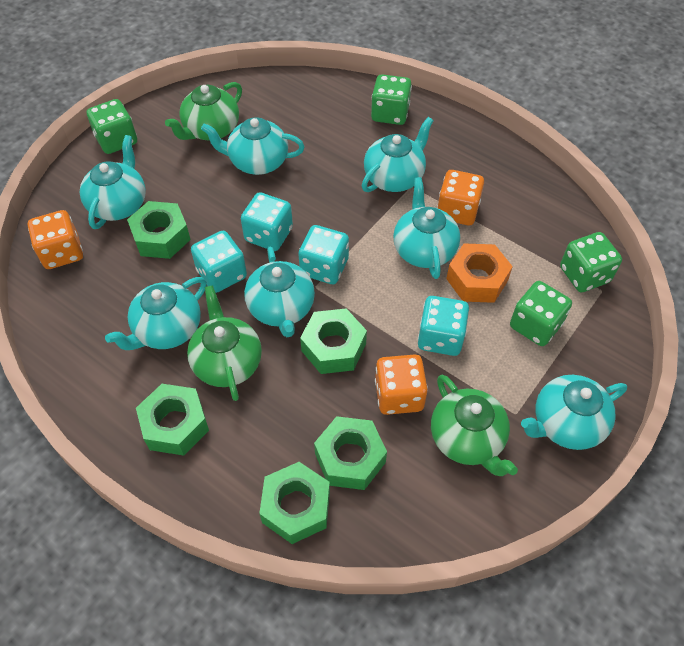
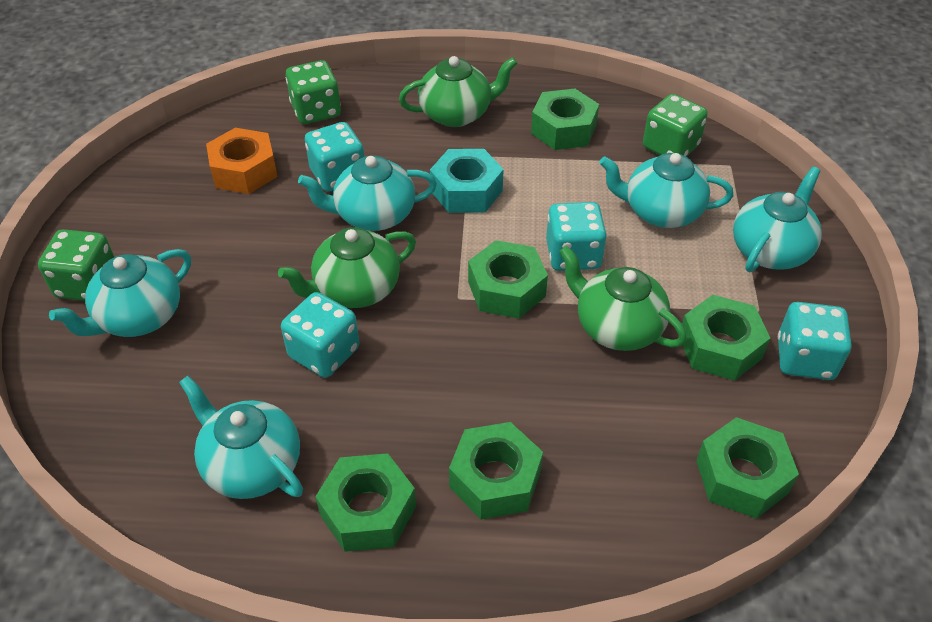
green dice: 4 -> 3
green nut: 5 -> 6
orange dice: 3 -> 0
turquoise nut: 0 -> 1
turquoise teapot: 7 -> 5

